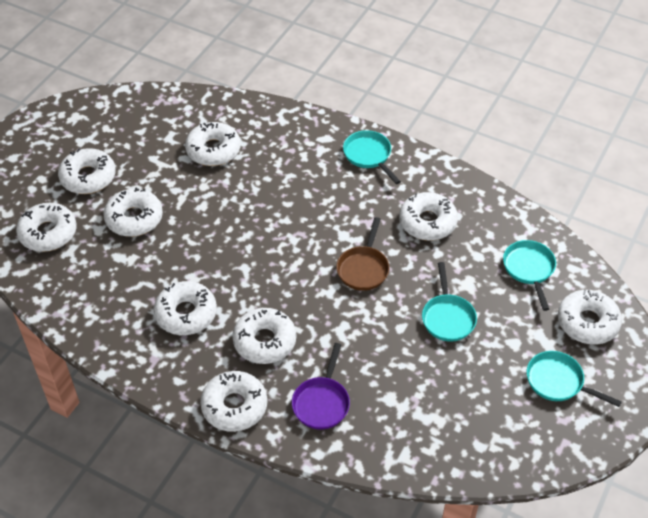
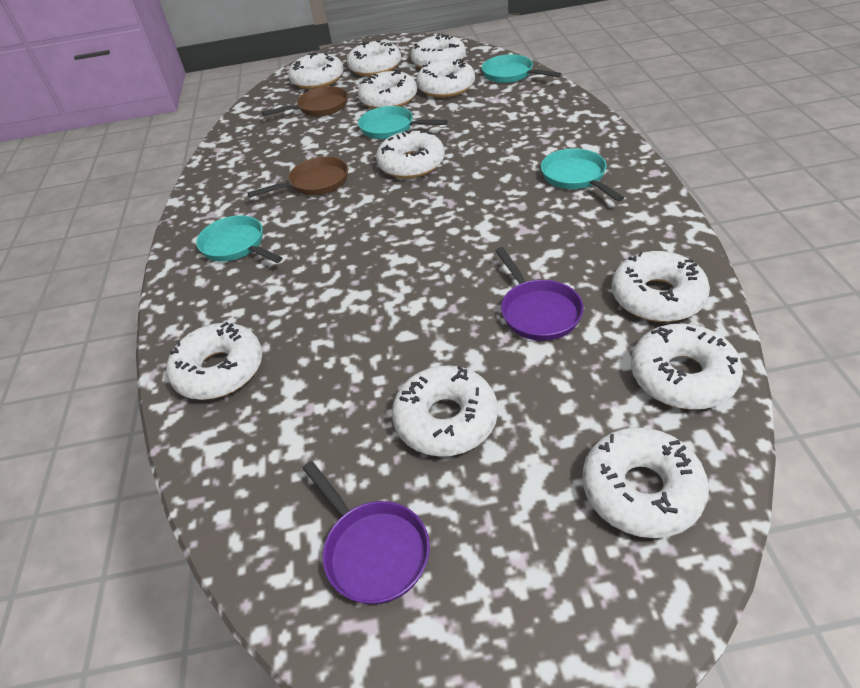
brown pan: 1 -> 2
purple pan: 1 -> 2
white donut: 9 -> 11

